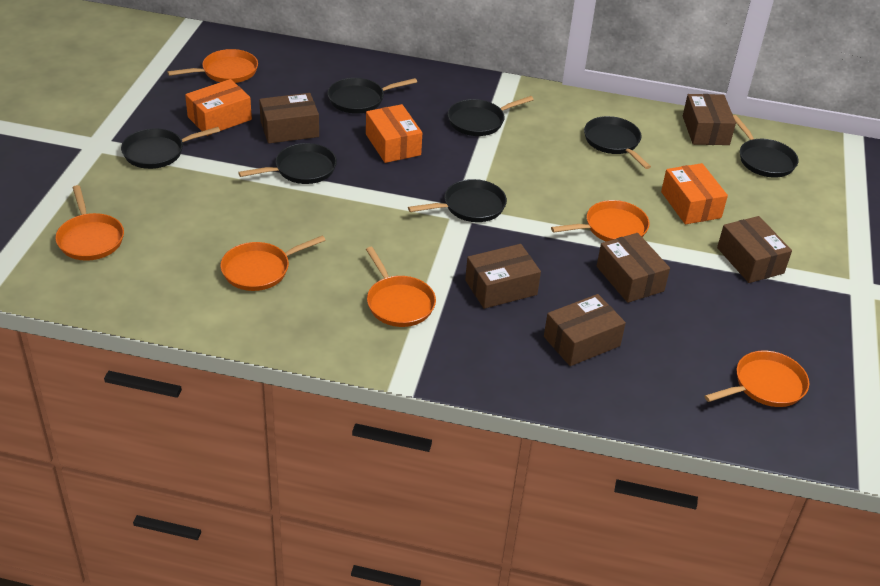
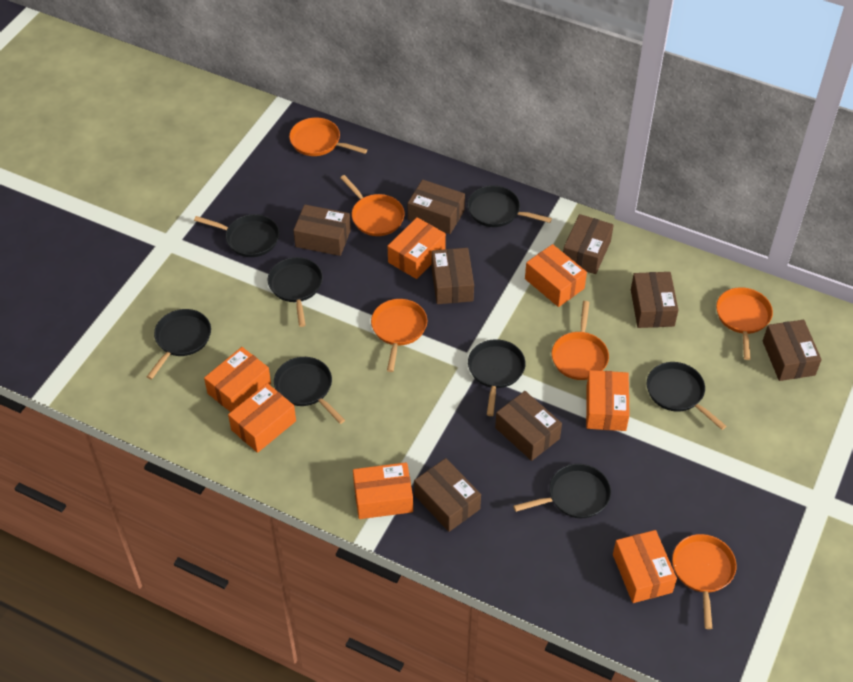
black pan: 7 -> 8
brown box: 6 -> 8
orange box: 3 -> 7

